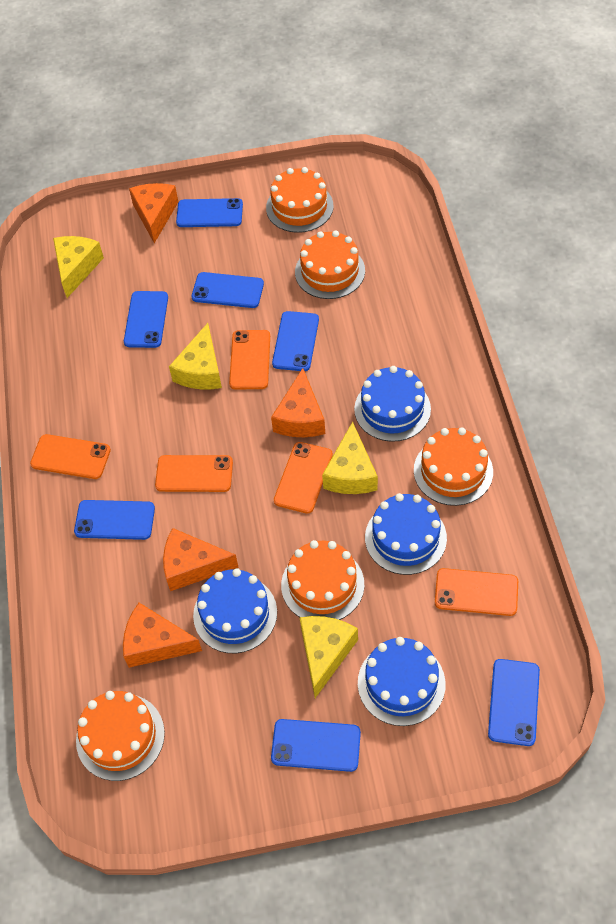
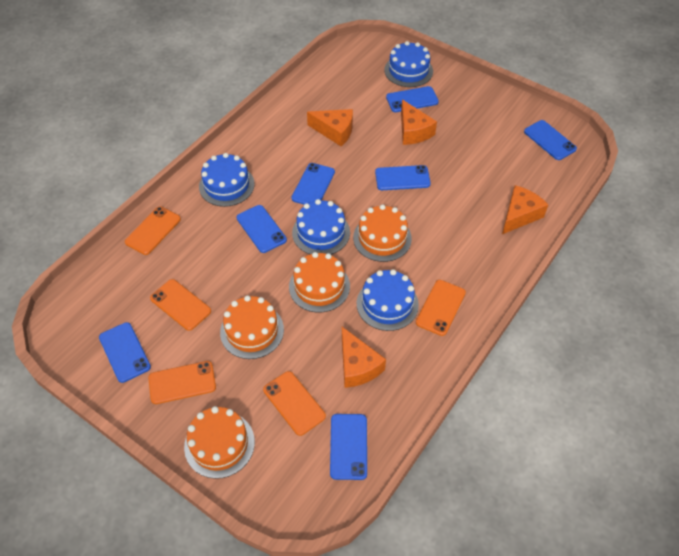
orange cake: 5 -> 4
yellow cheese: 4 -> 0

